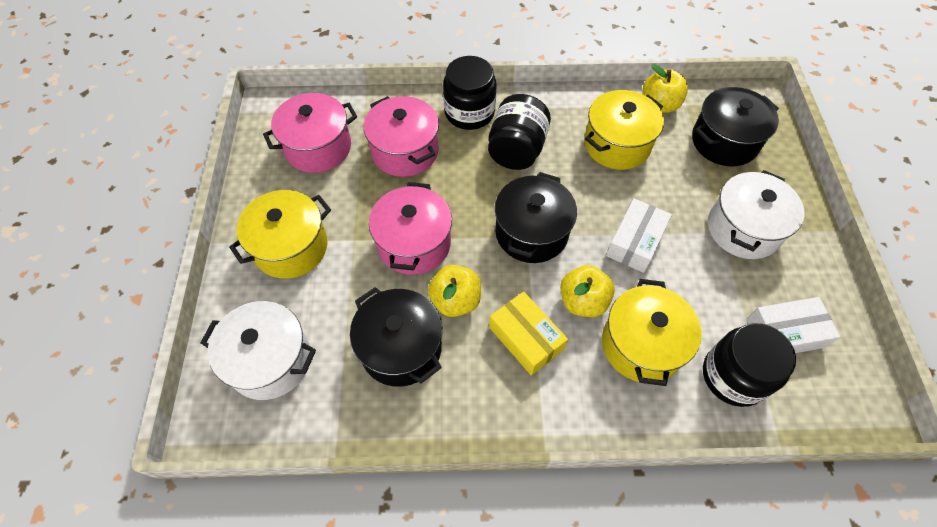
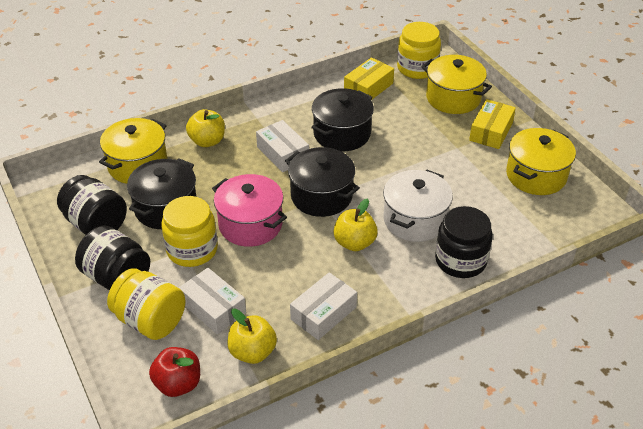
pink pot: 3 -> 1
red apple: 0 -> 1
white box: 2 -> 3
white pot: 2 -> 1
yellow box: 1 -> 2
yellow jar: 0 -> 3

